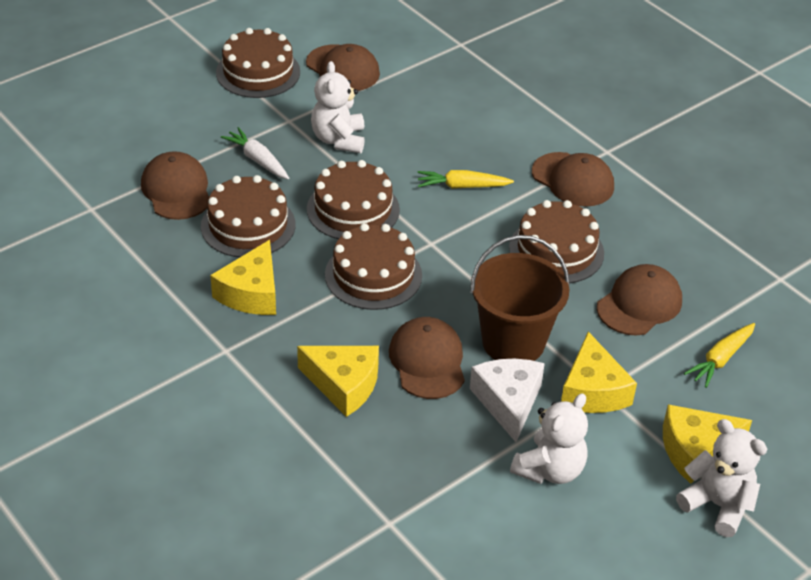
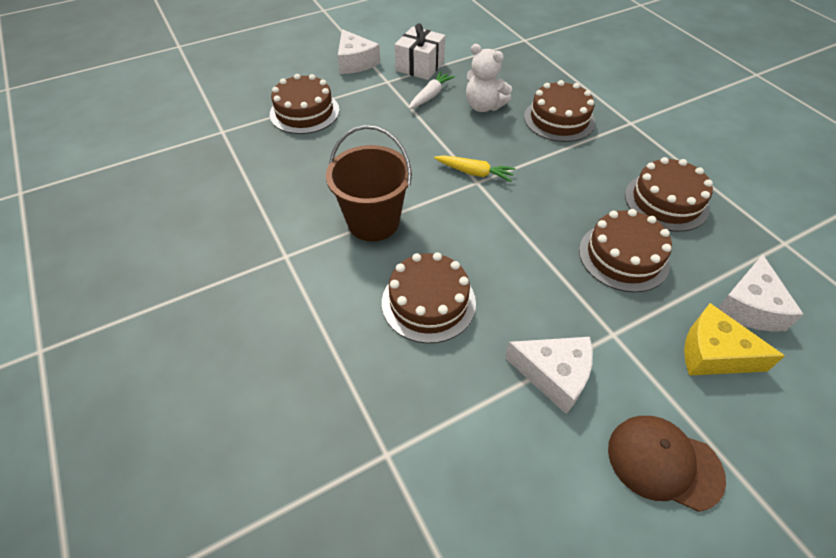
brown cap: 5 -> 1
white cheese: 1 -> 3
white gift: 0 -> 1
white teddy bear: 3 -> 1
yellow carrot: 2 -> 1
yellow cheese: 4 -> 1

